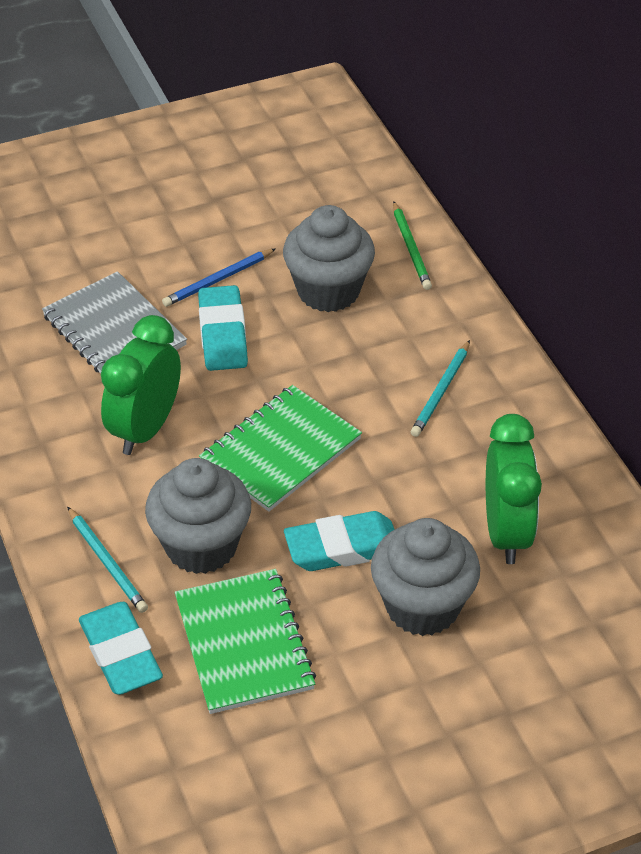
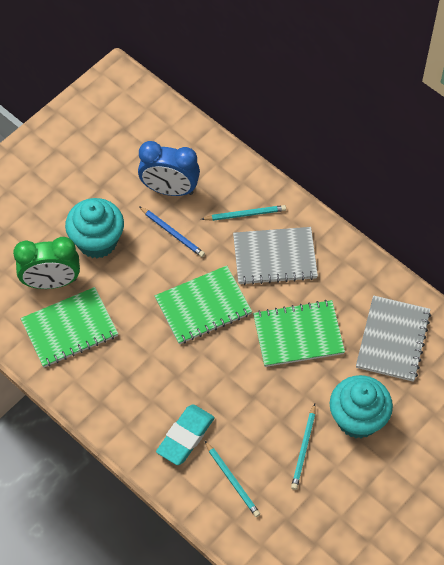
blue clock: 0 -> 1
green clock: 2 -> 1
green notebook: 2 -> 3
green pencil: 1 -> 0
grey cupcake: 3 -> 0
grey notebook: 1 -> 2
turquoise cupcake: 0 -> 2
turquoise eraser: 3 -> 1
turquoise pencil: 2 -> 3

